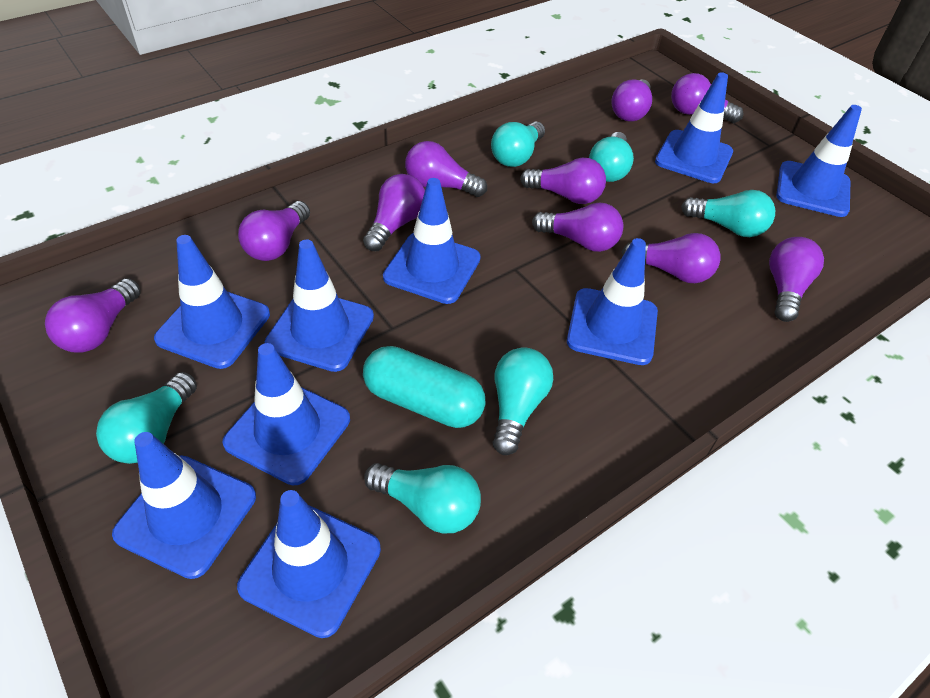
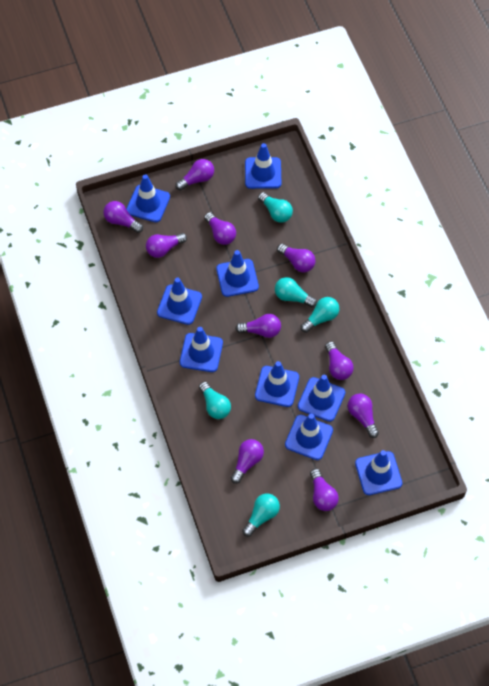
turquoise capsule: 1 -> 0
turquoise light bulb: 6 -> 5

